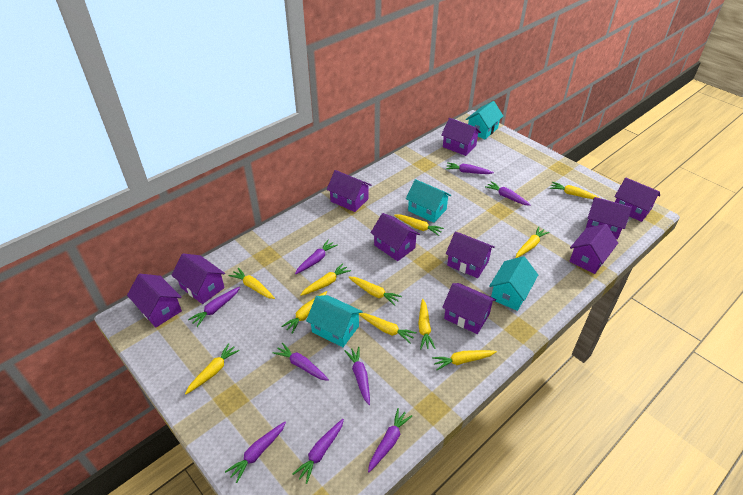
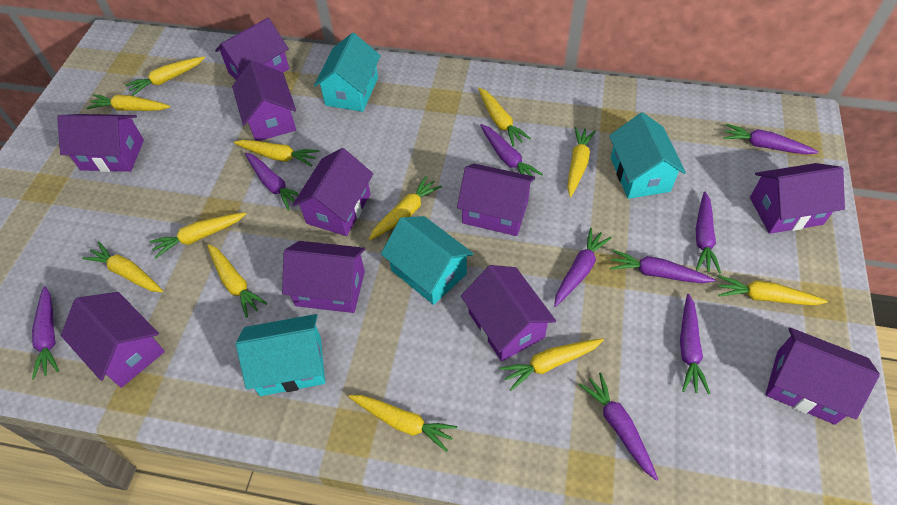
yellow carrot: 11 -> 12

